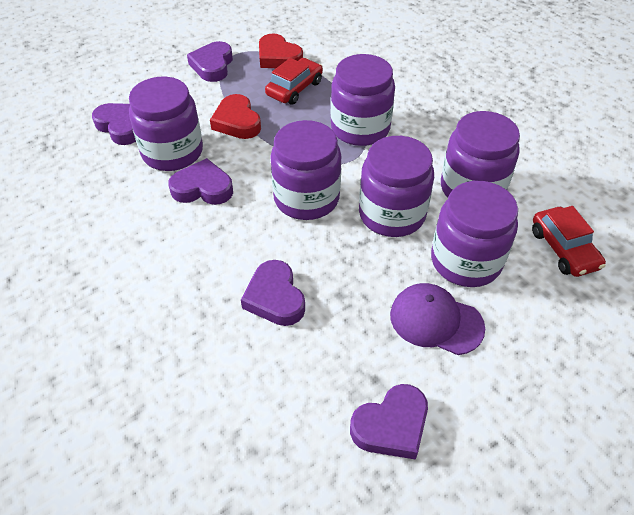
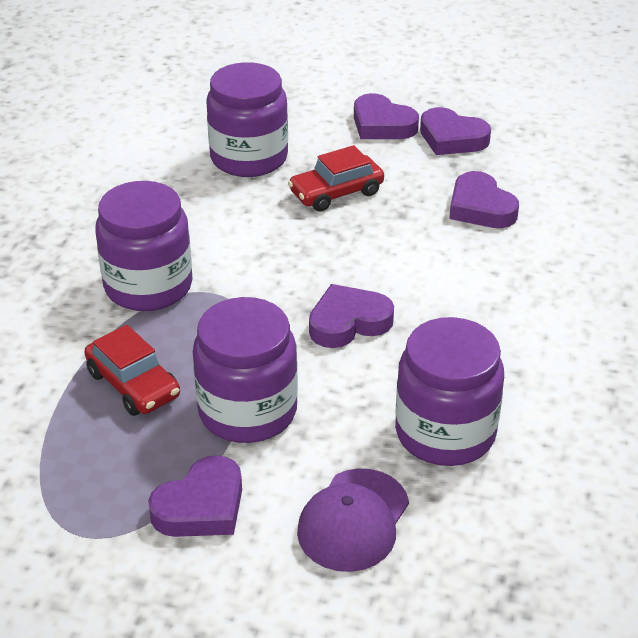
purple jar: 6 -> 4
red heart: 2 -> 0

